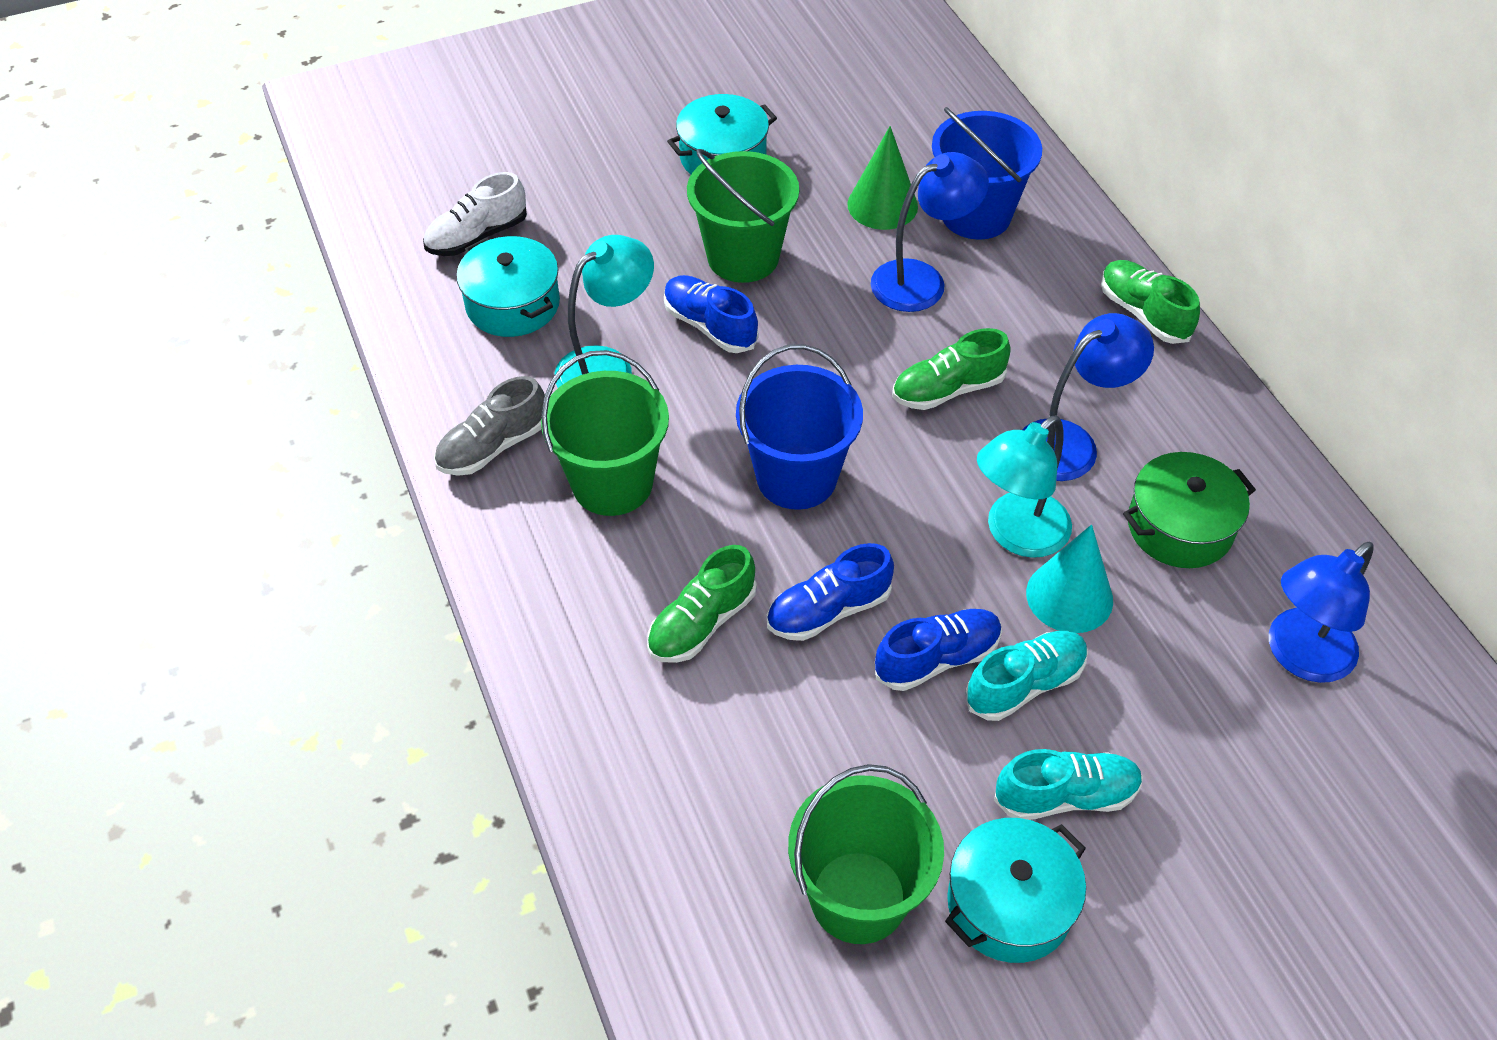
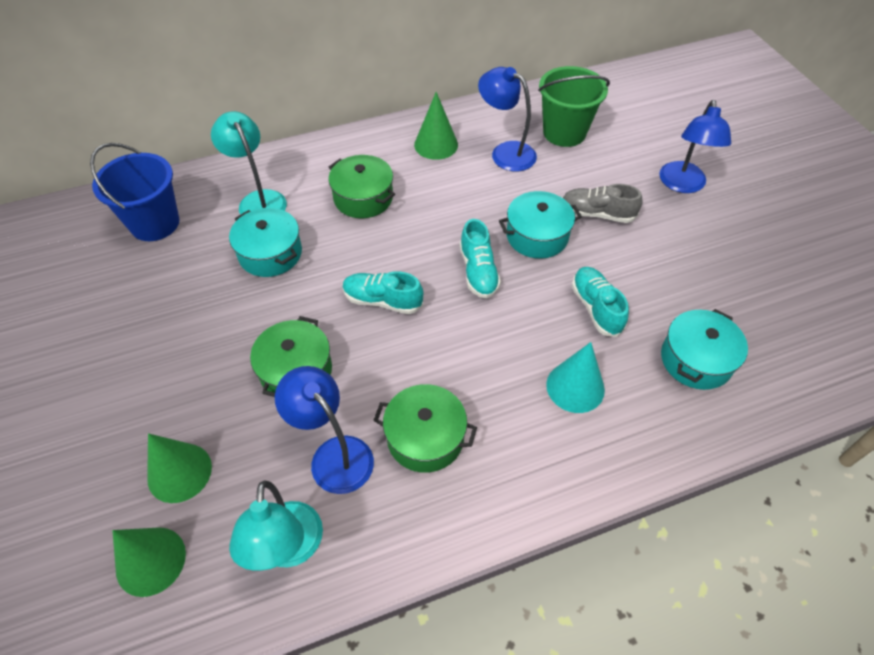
blue bucket: 2 -> 1
blue shoe: 3 -> 0
green bucket: 3 -> 1
green cone: 1 -> 3
green pot: 1 -> 3
green shoe: 3 -> 0
turquoise shoe: 2 -> 3
white shoe: 1 -> 0

